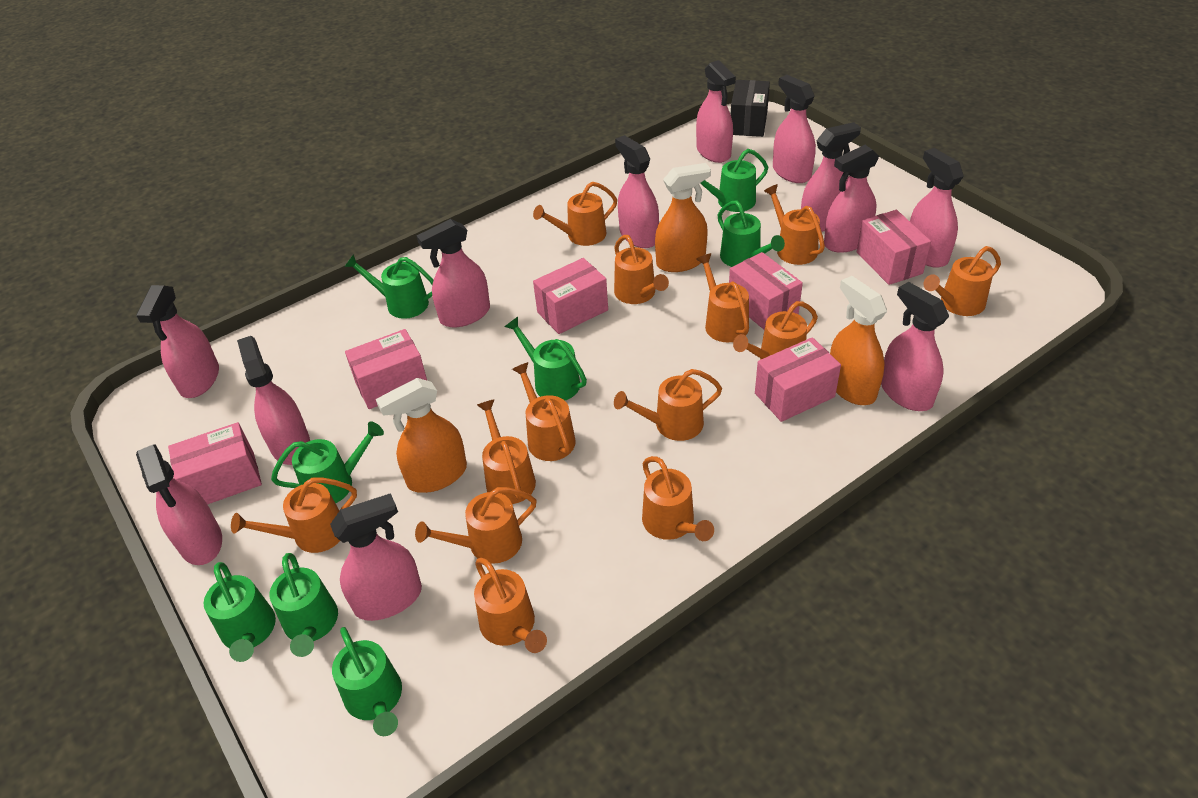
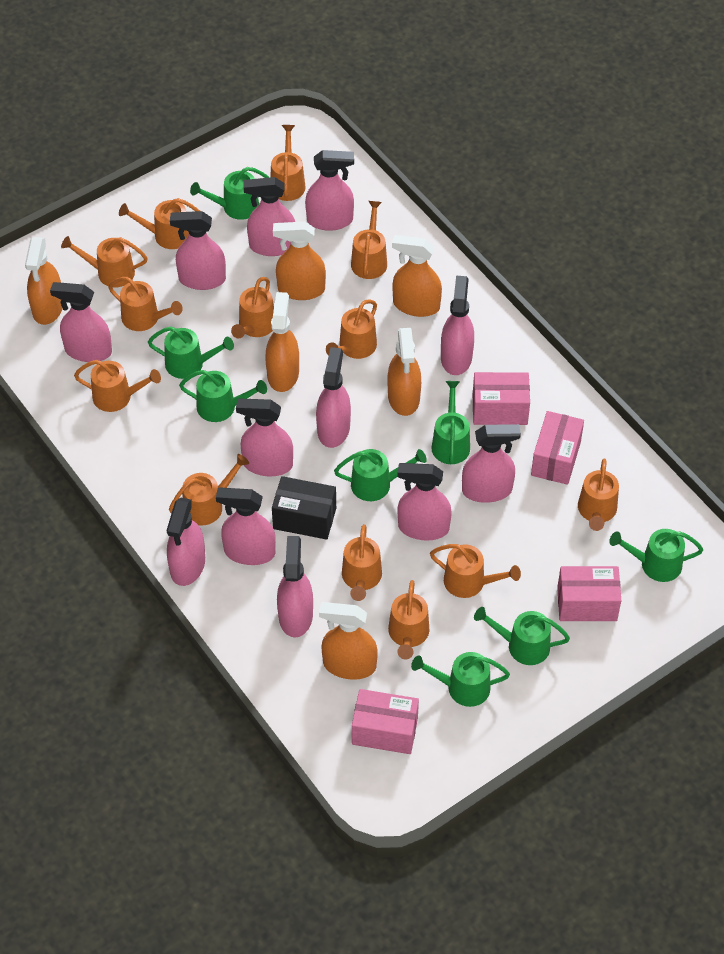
orange spray bottle: 3 -> 6
pink box: 6 -> 4

